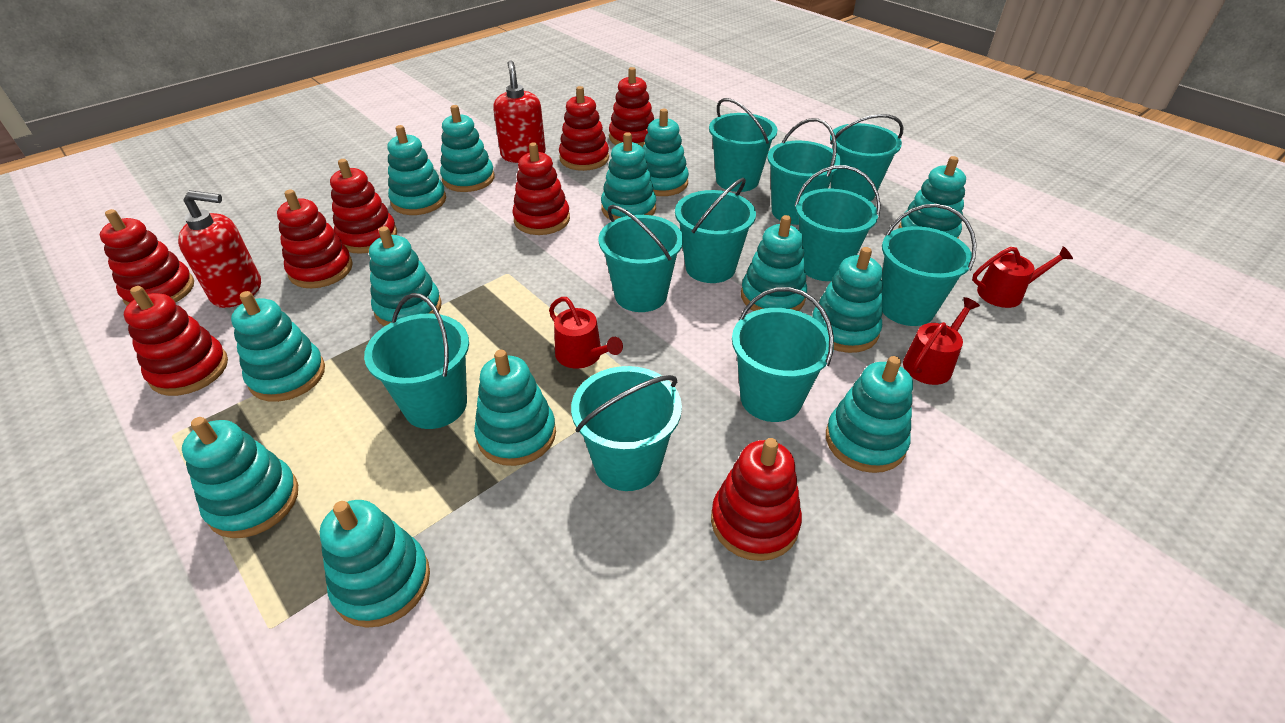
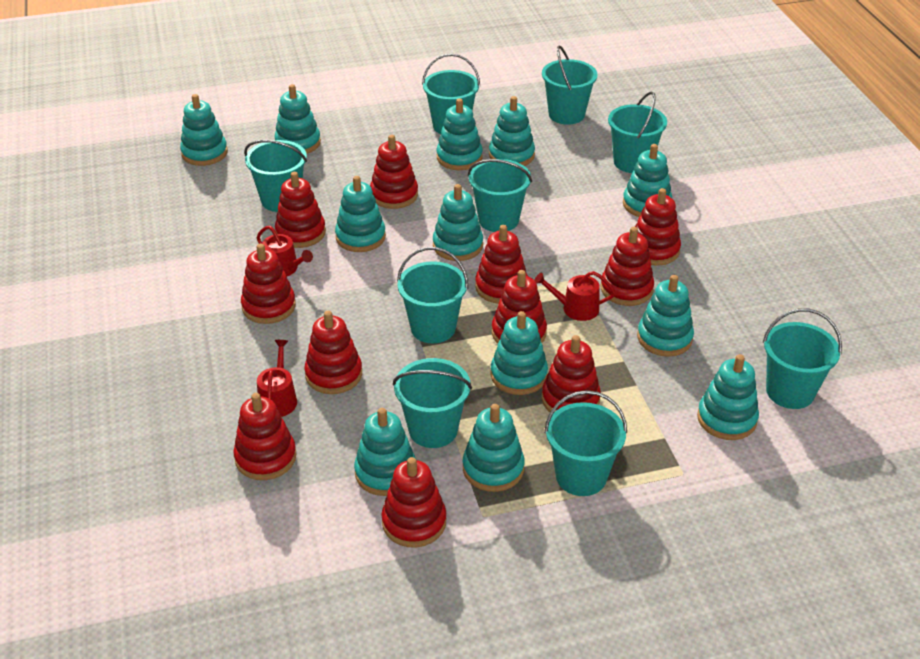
red soap dispenser: 2 -> 0
red stacking toy: 8 -> 11
turquoise bucket: 10 -> 9
turquoise stacking toy: 13 -> 12

